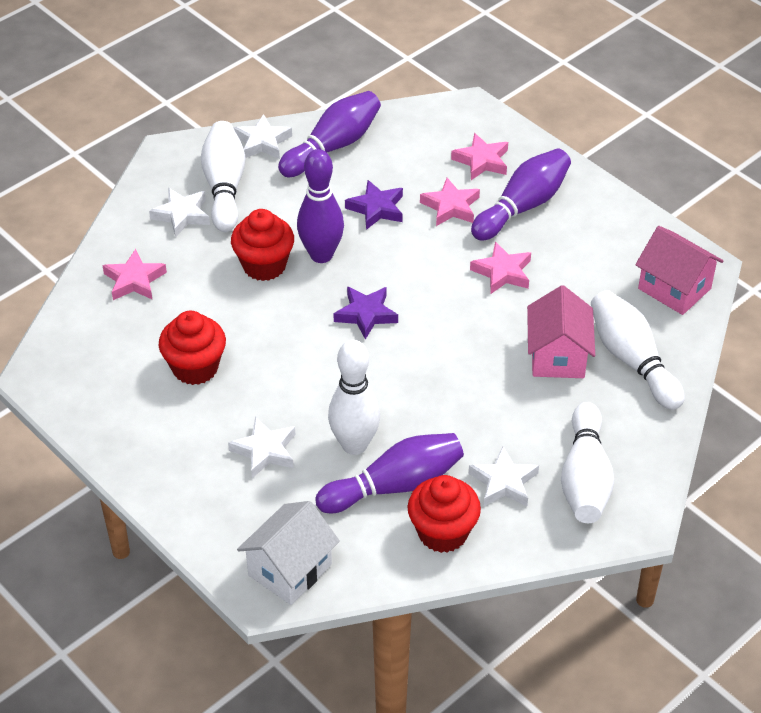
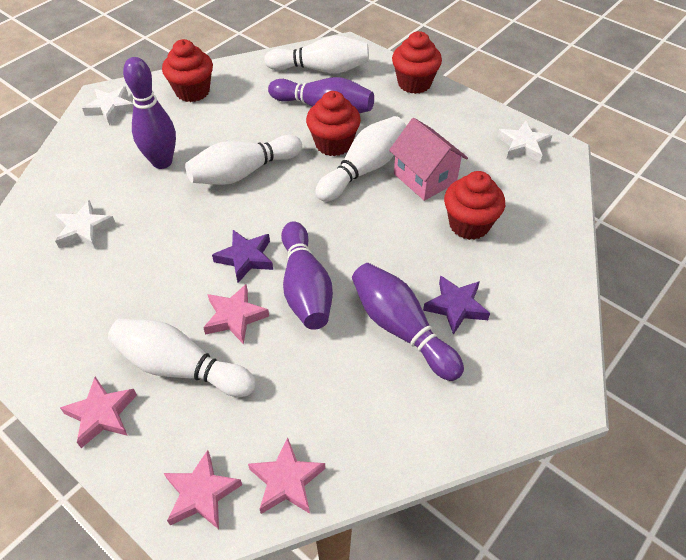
pink house: 2 -> 1
red cupcake: 3 -> 4
white house: 1 -> 0
white star: 4 -> 3

